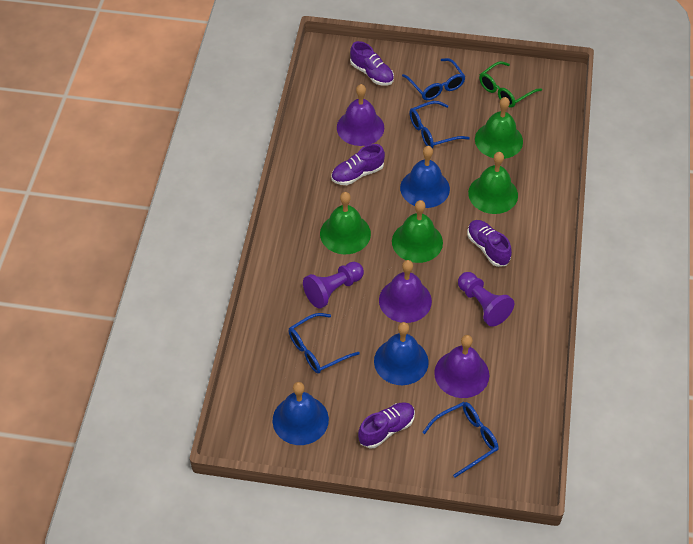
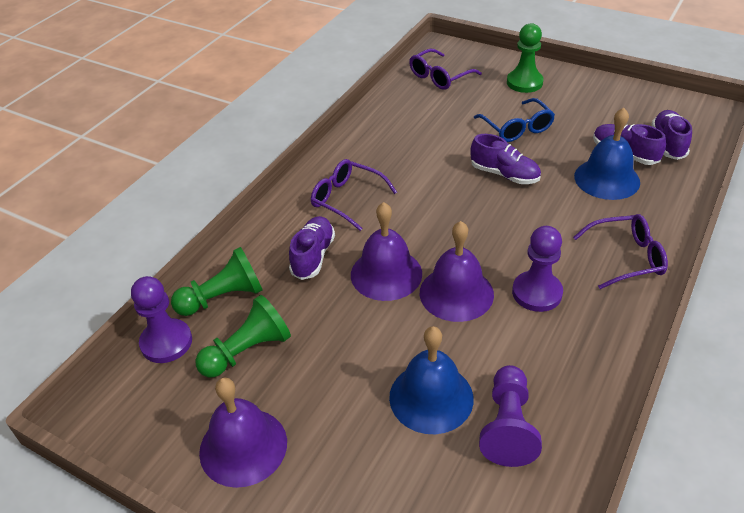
blue bell: 3 -> 2
blue glasses: 4 -> 1
green bell: 4 -> 0
green glasses: 1 -> 0
green pawn: 0 -> 3
purple glasses: 0 -> 3
purple pawn: 2 -> 3

